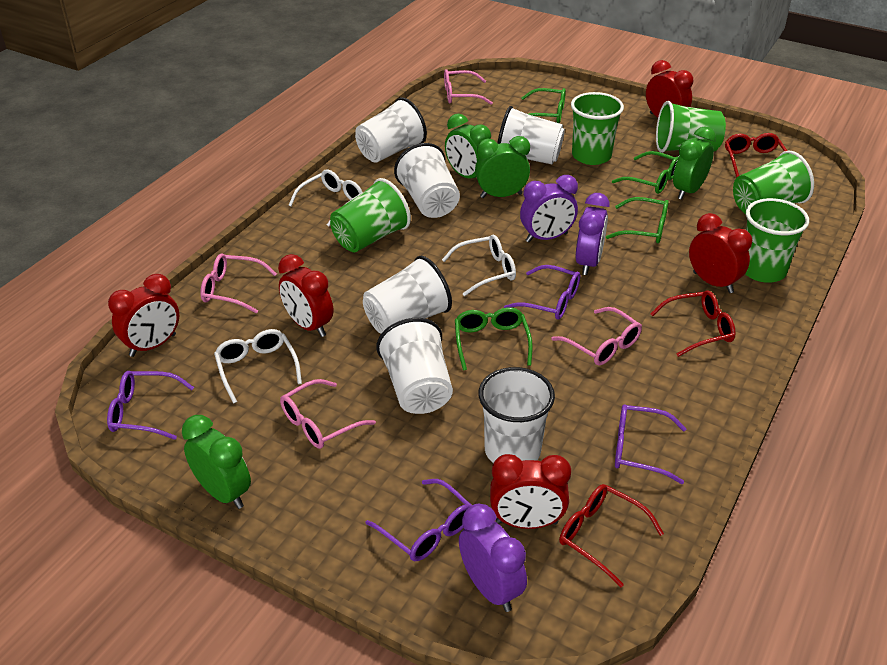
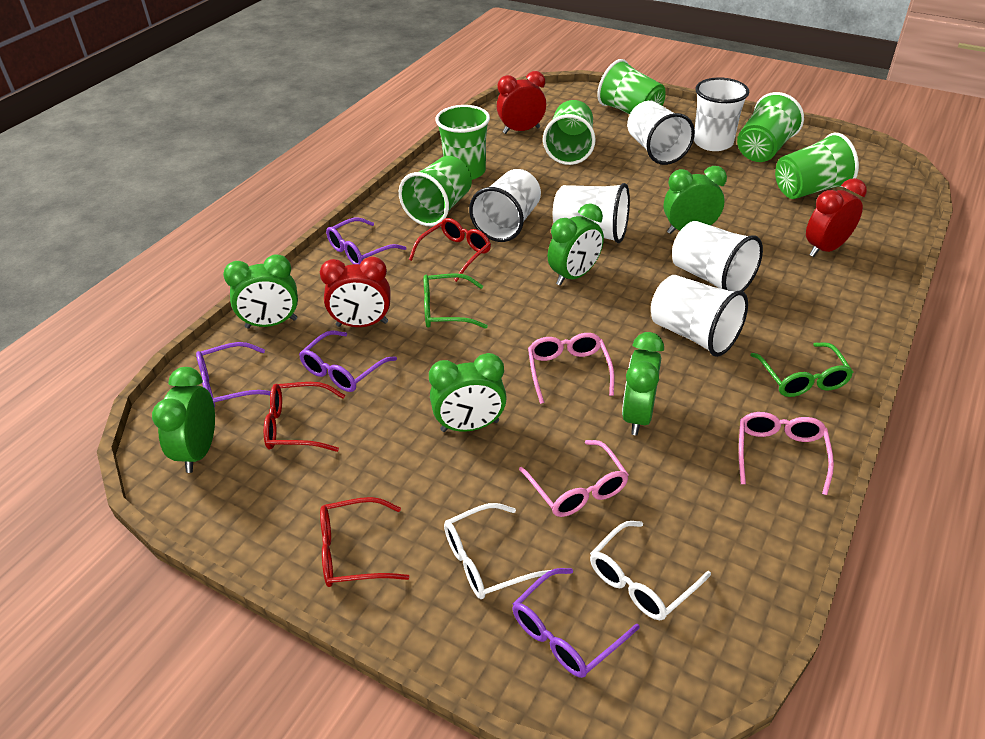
green clock: 4 -> 6
green cup: 5 -> 6
green glasses: 4 -> 2
pink glasses: 4 -> 3
purple clock: 3 -> 0
red clock: 5 -> 3
white glasses: 3 -> 2

